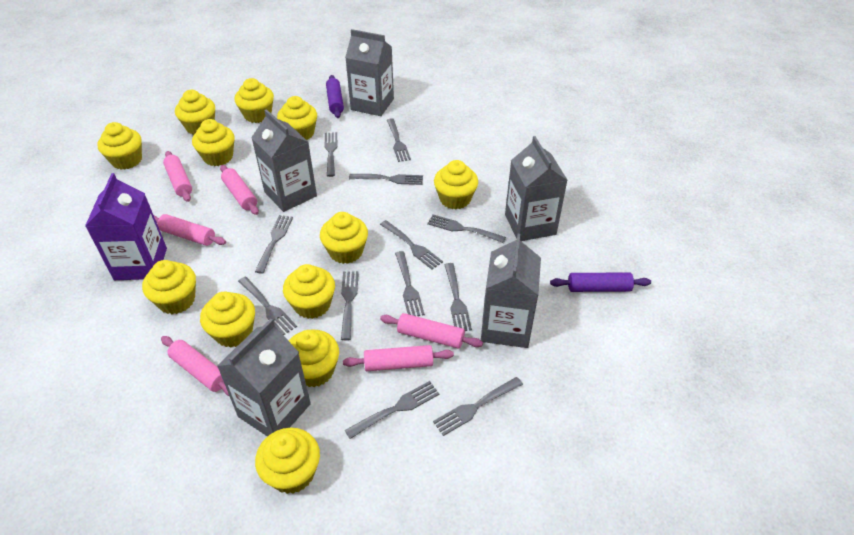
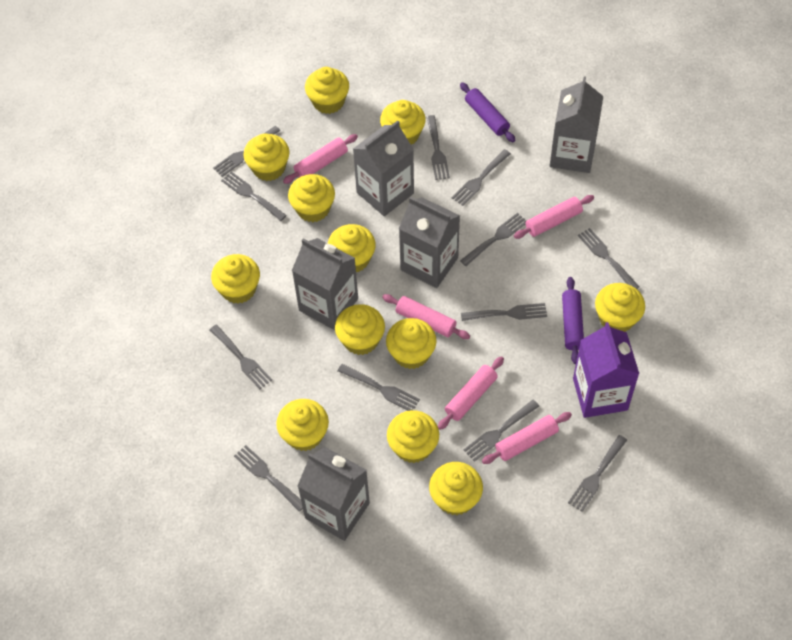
pink rolling pin: 6 -> 5

